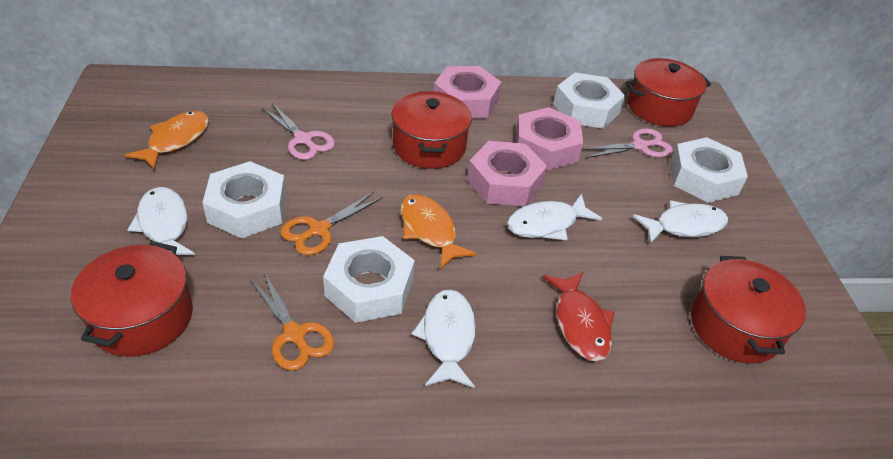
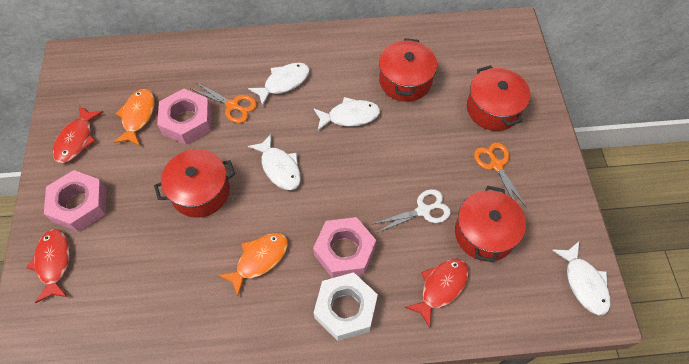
pink scissors: 2 -> 0
red fish: 1 -> 3
white nut: 4 -> 1
white scissors: 0 -> 1

